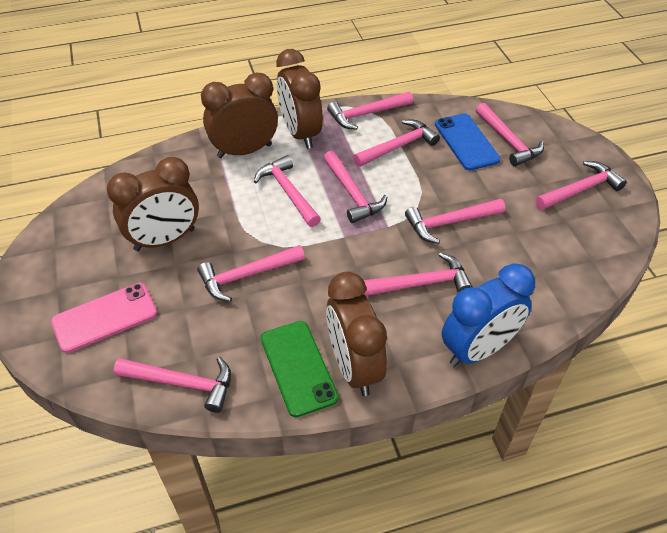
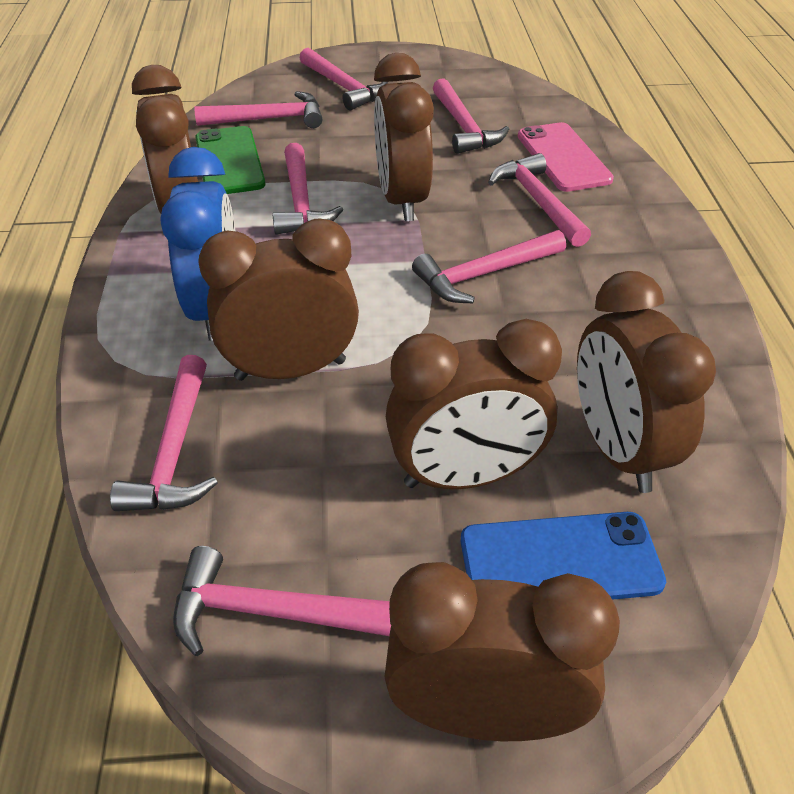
brown clock: 4 -> 6
pink hammer: 10 -> 8

